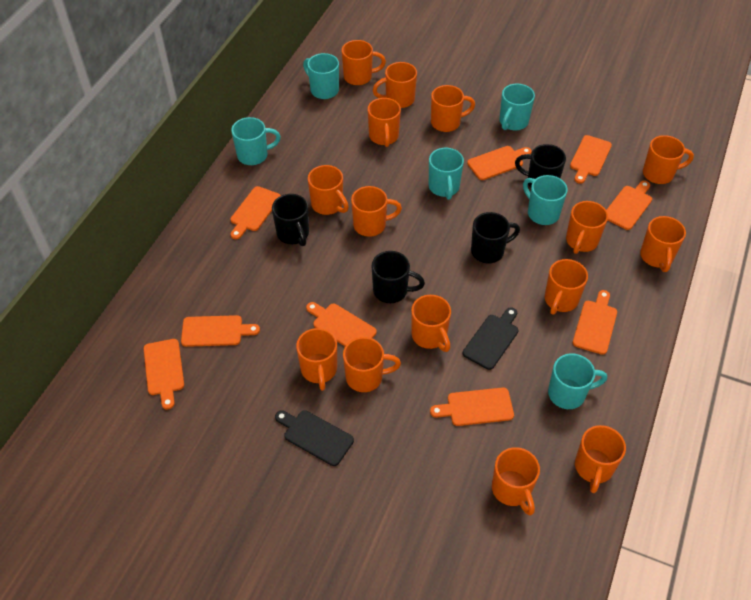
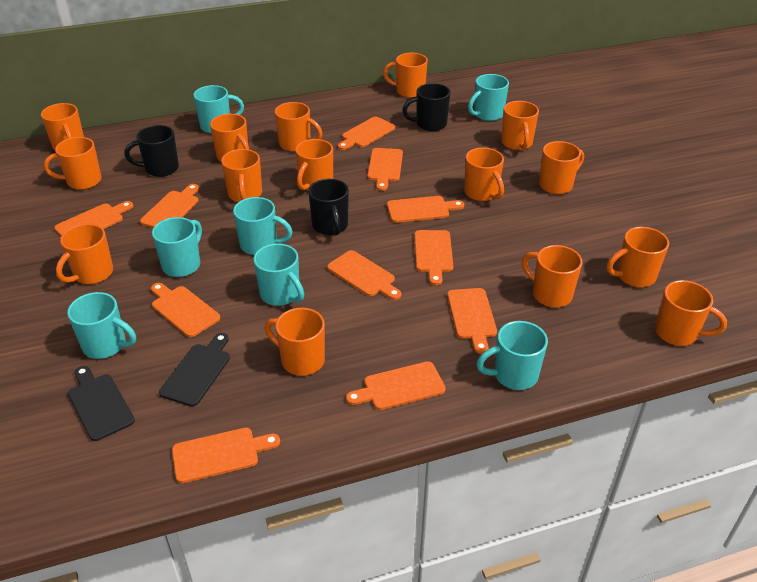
black mug: 4 -> 3
orange cutting board: 9 -> 11
turquoise mug: 6 -> 7

